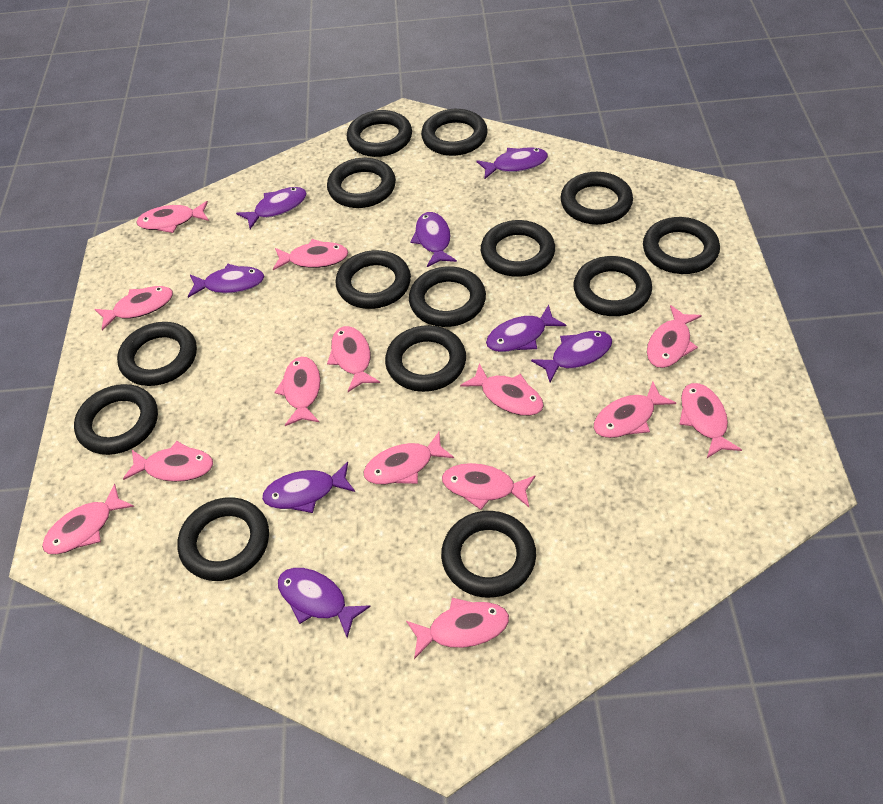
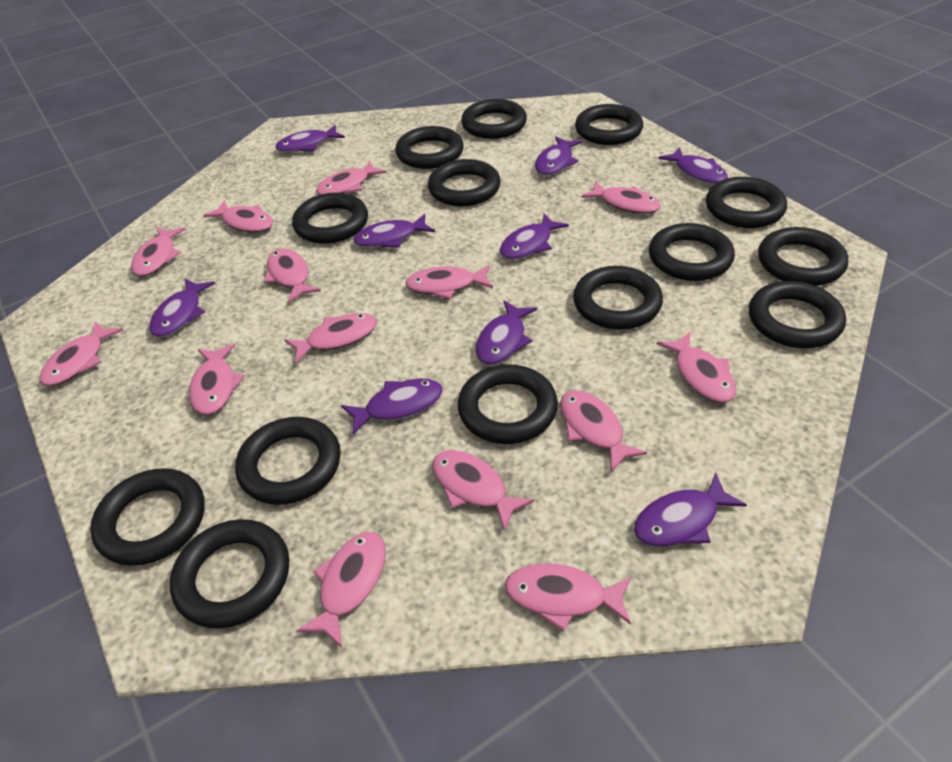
purple fish: 8 -> 9

